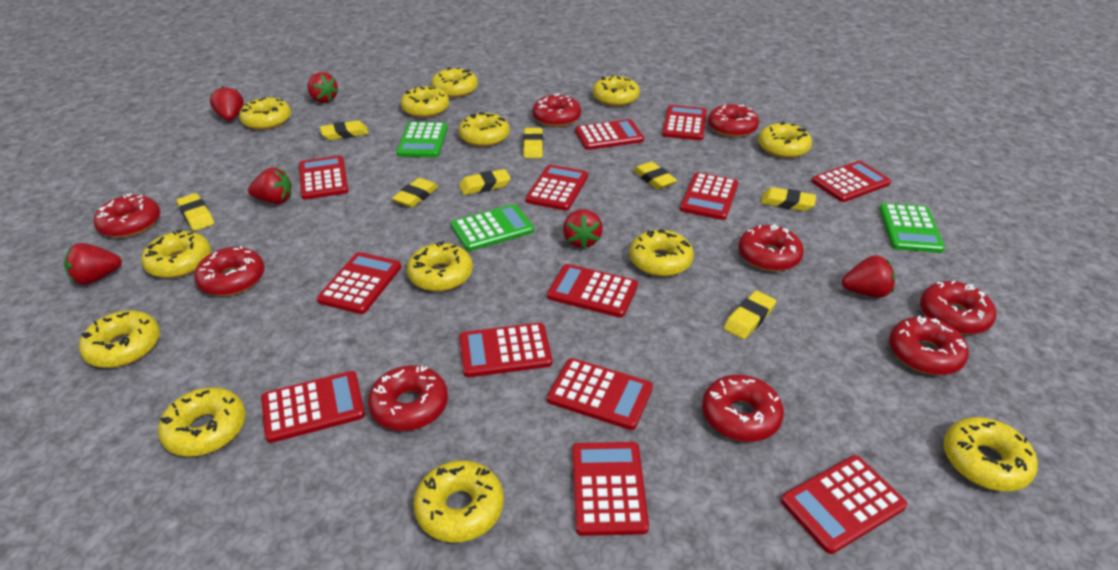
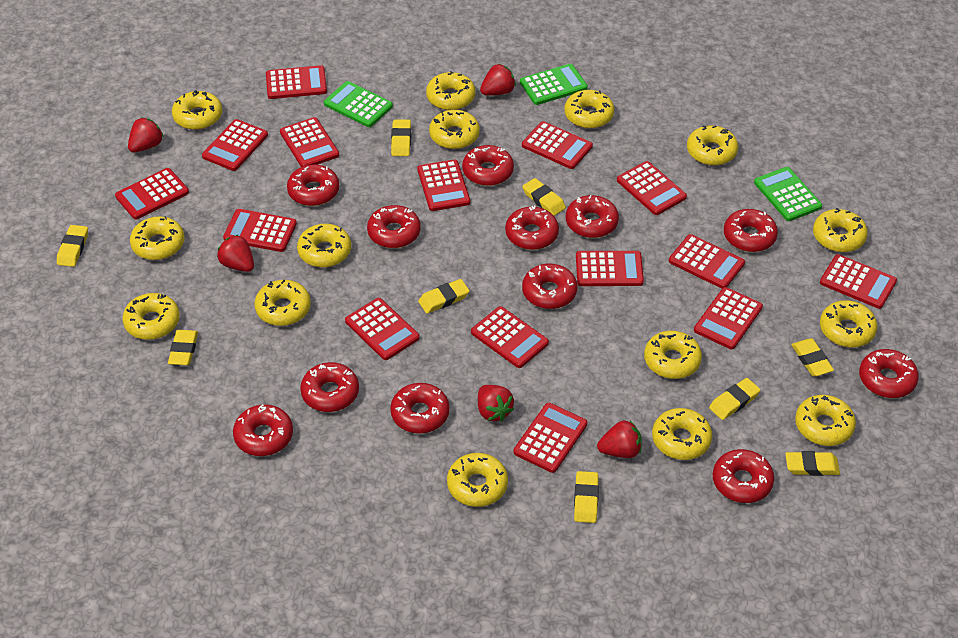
red calculator: 13 -> 15
red donut: 9 -> 12
red strawberry: 6 -> 5
yellow donut: 13 -> 15
yellow eraser: 8 -> 9

